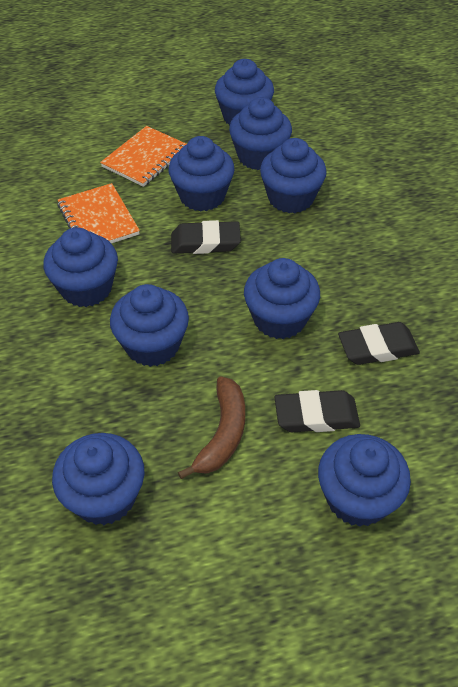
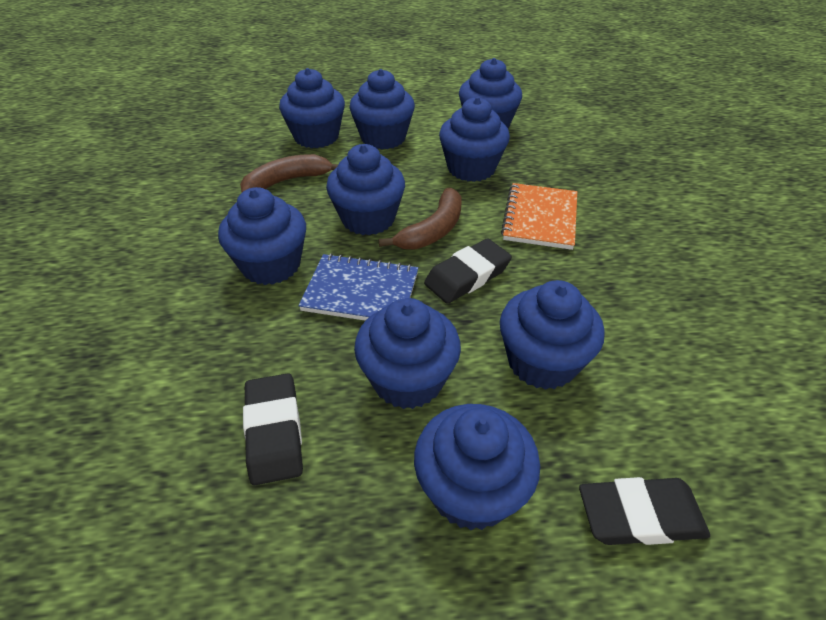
blue notebook: 0 -> 1
brown banana: 1 -> 2
orange notebook: 2 -> 1

